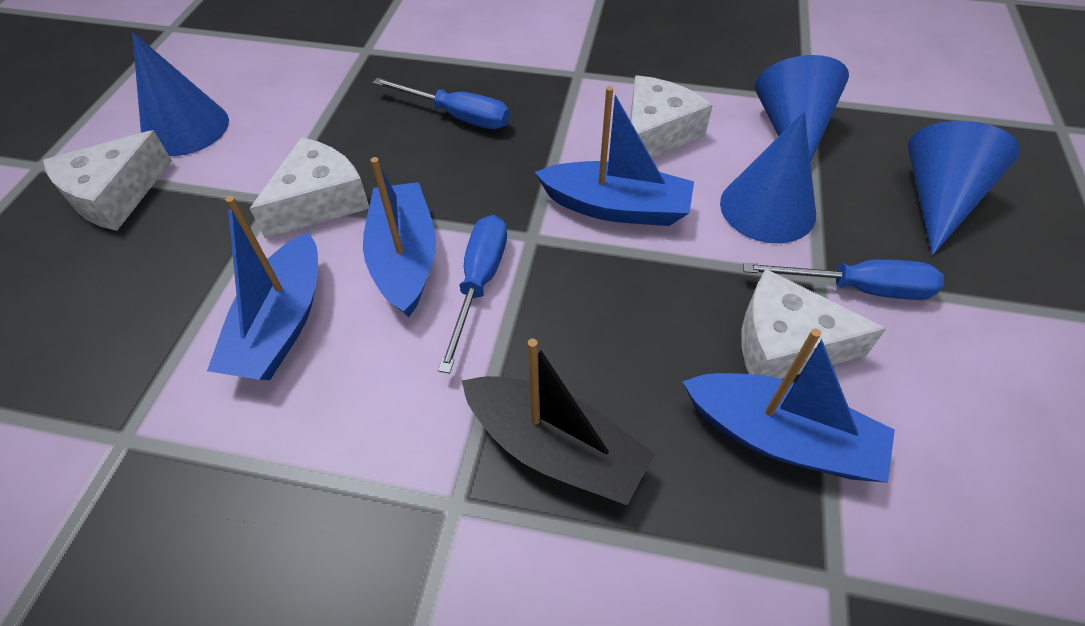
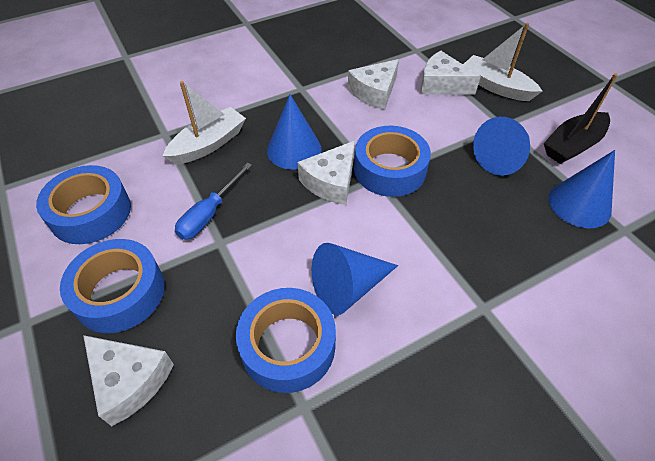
blue boat: 4 -> 0
blue screwdriver: 3 -> 1
blue tape: 0 -> 4
white boat: 0 -> 2

